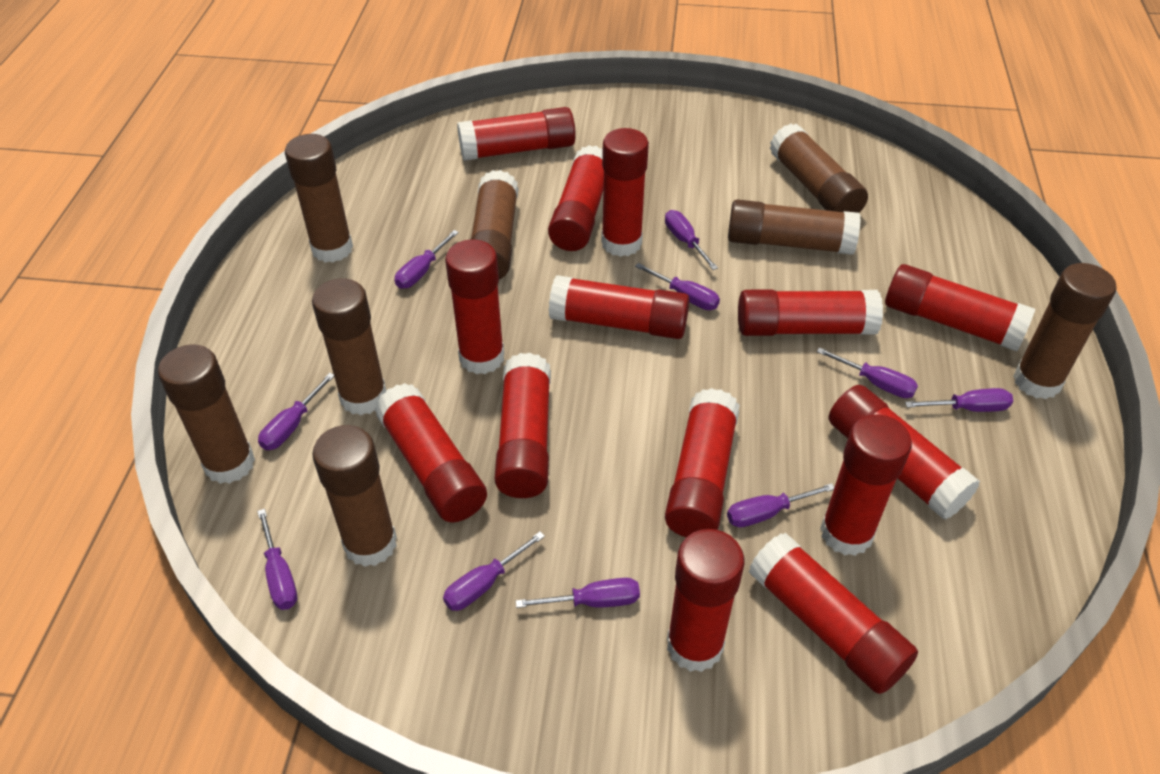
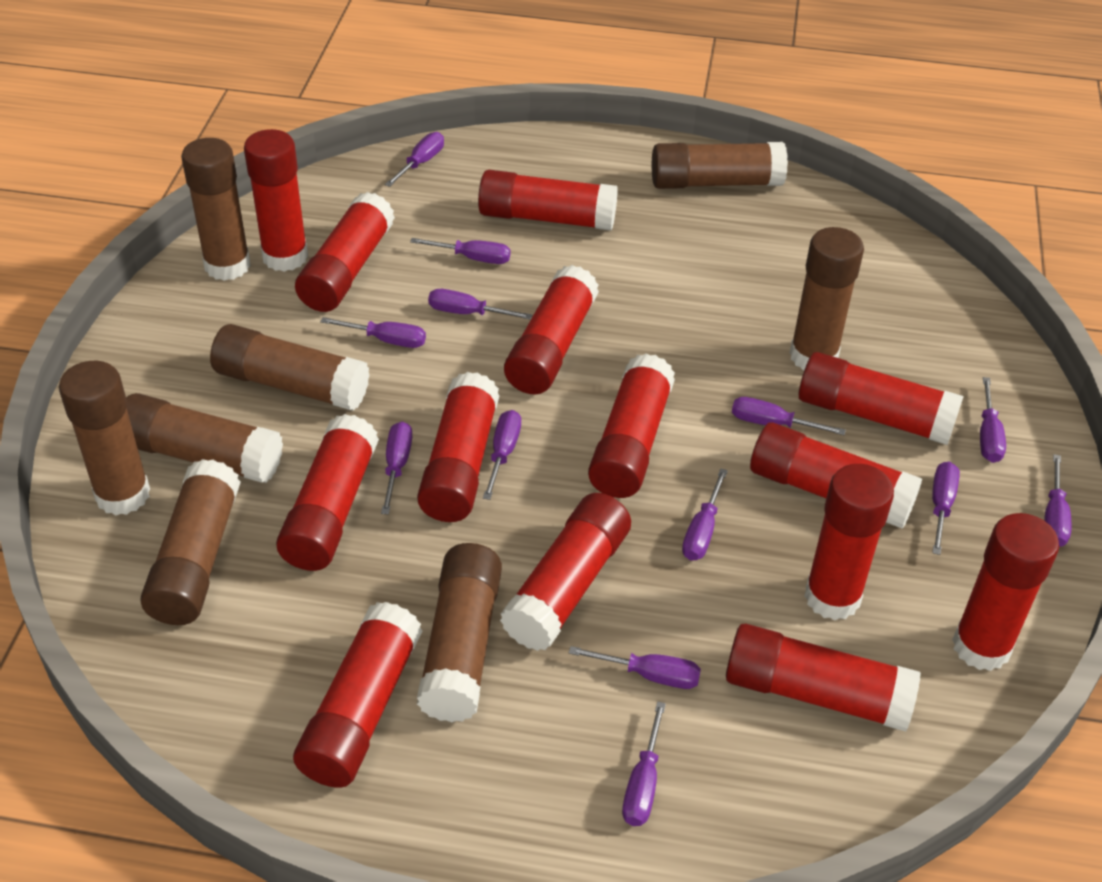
purple screwdriver: 10 -> 13

